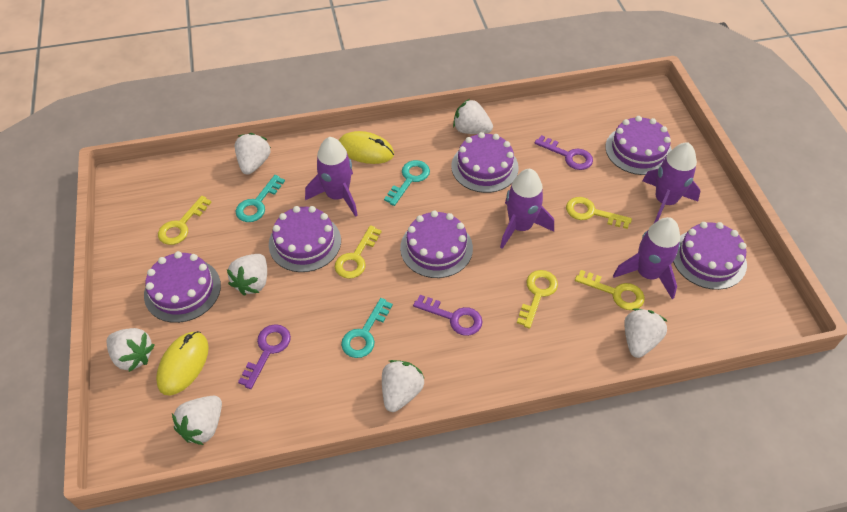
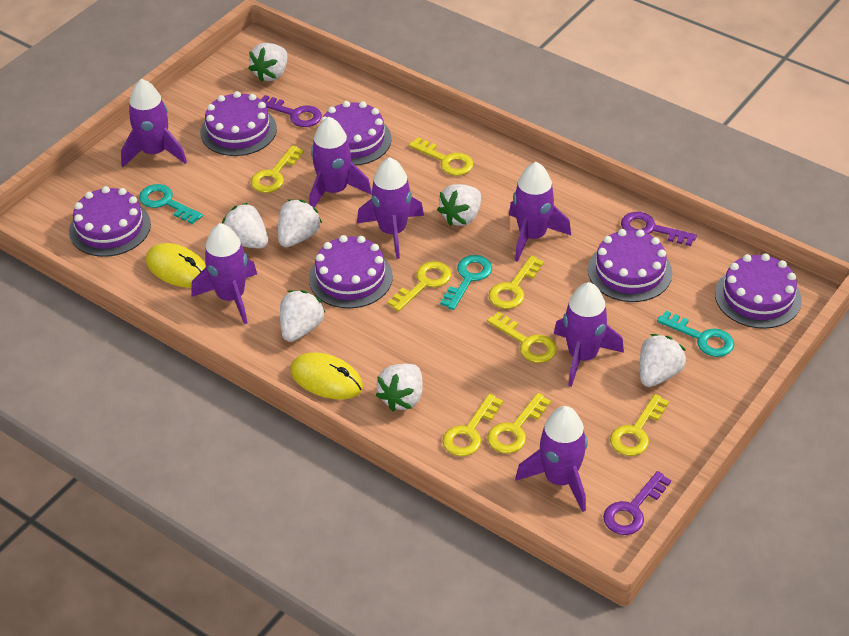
purple rocket: 4 -> 7
yellow key: 5 -> 8

